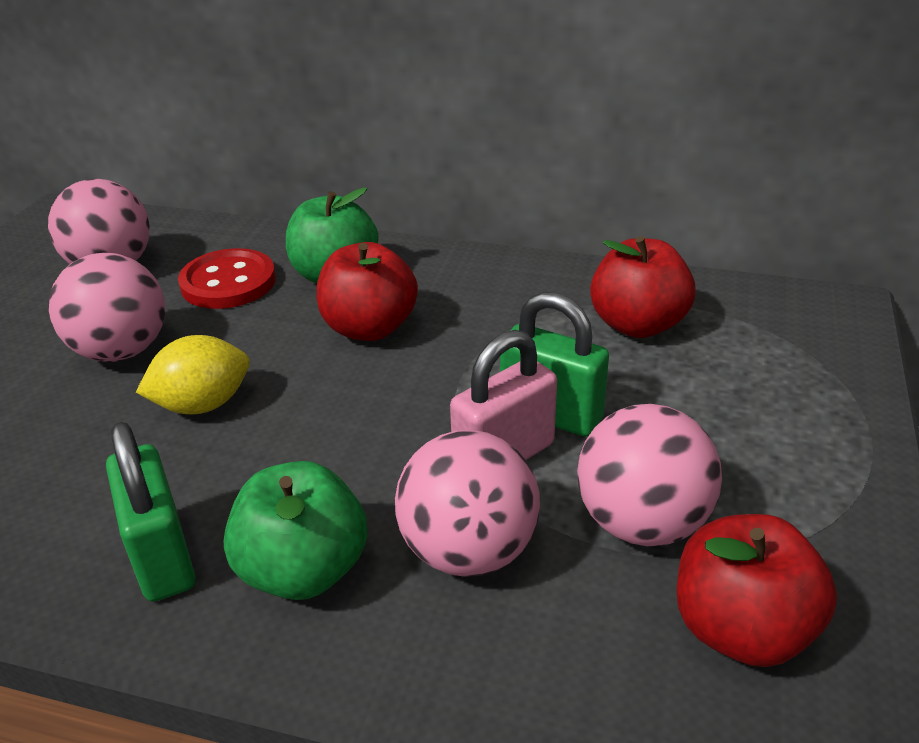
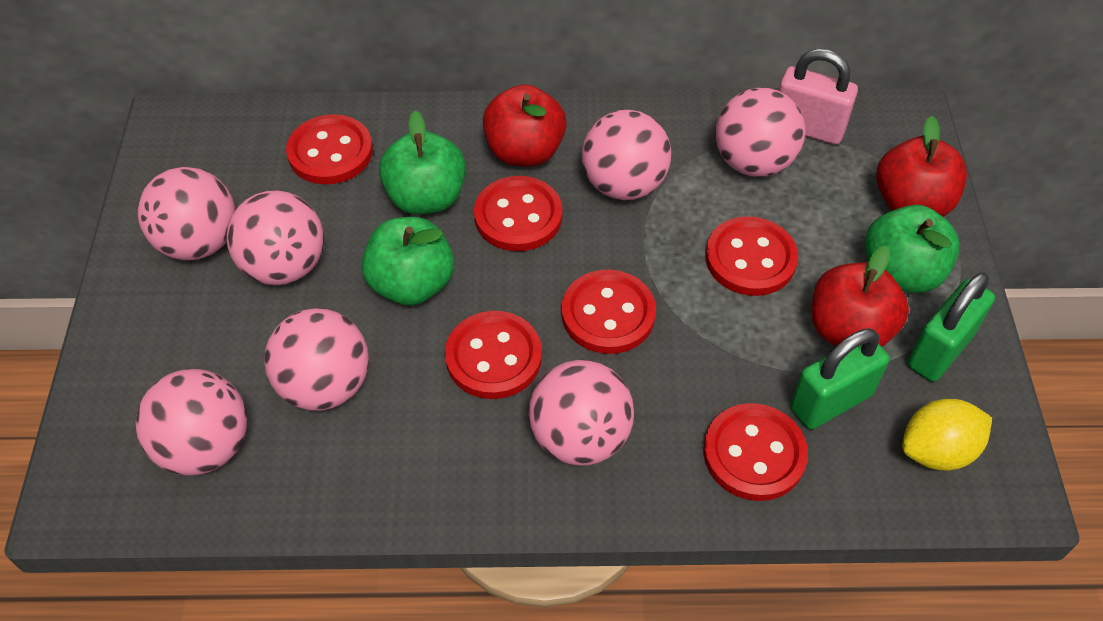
green apple: 2 -> 3
pink ball: 4 -> 7
red button: 1 -> 6

